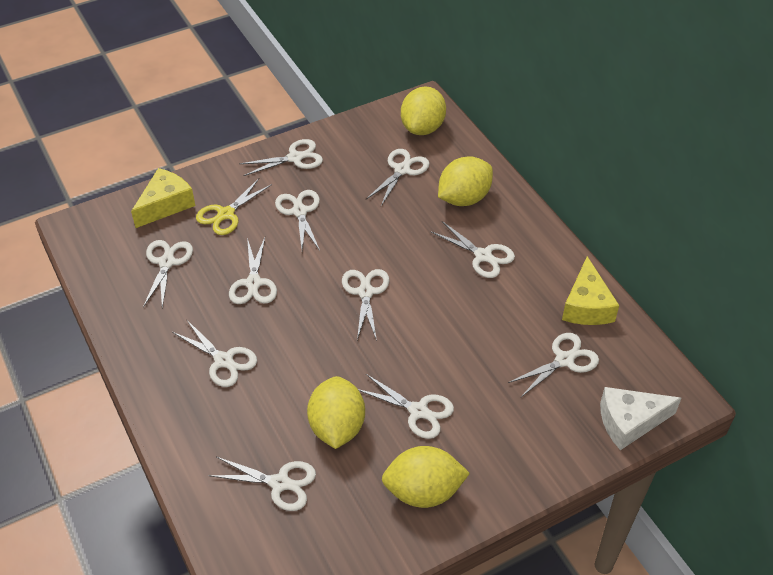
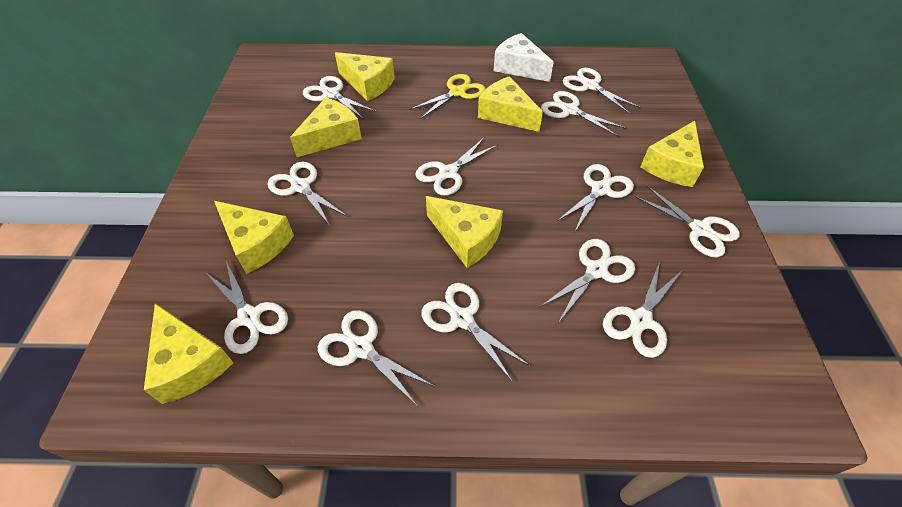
white scissors: 11 -> 12
yellow cheese: 2 -> 7
yellow lemon: 4 -> 0

